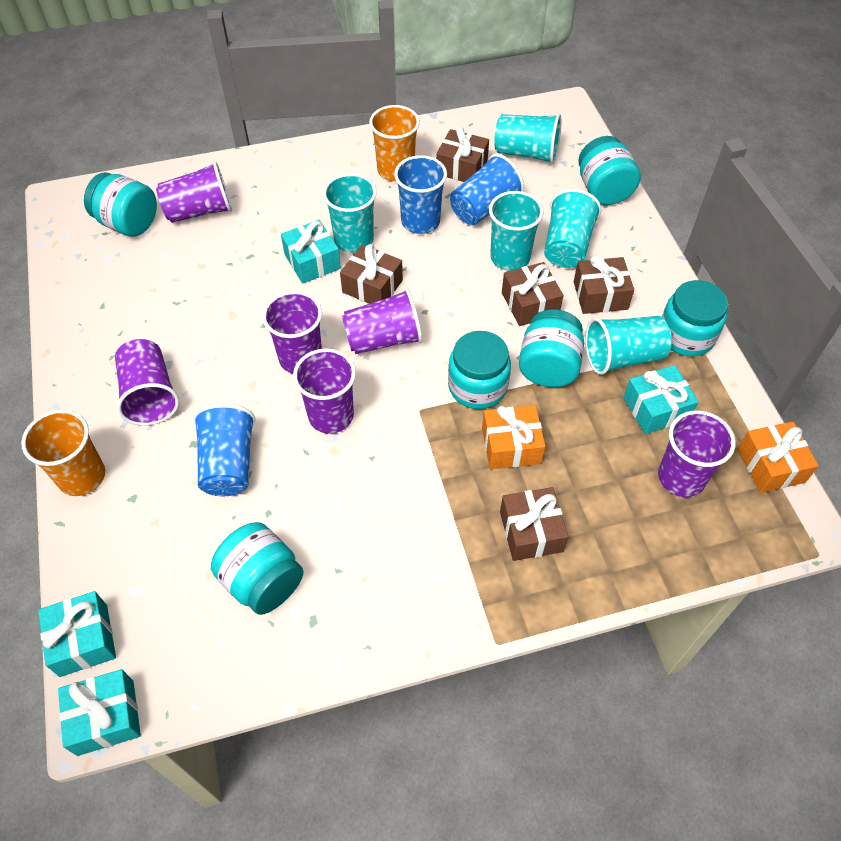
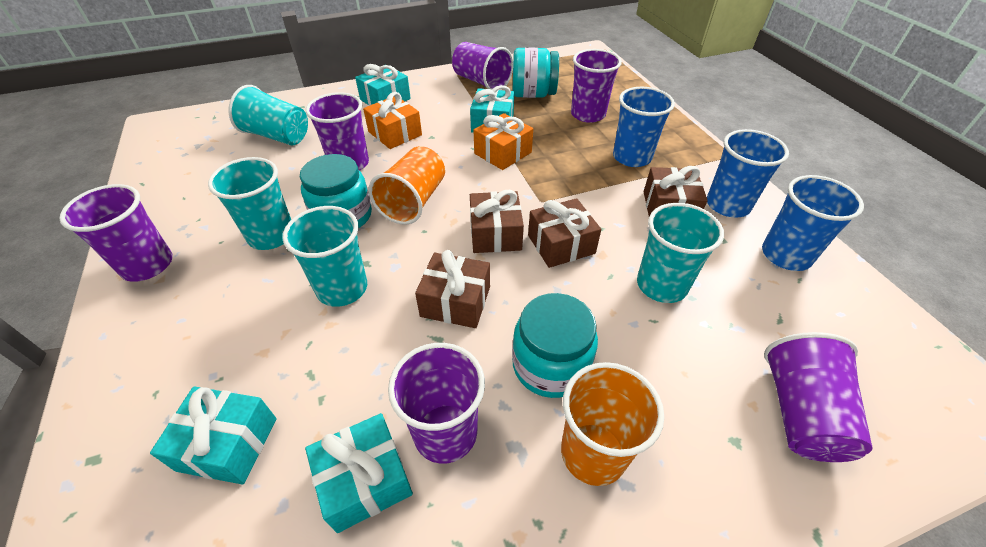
brown gift: 5 -> 4
turquoise cup: 5 -> 4
turquoise jar: 6 -> 3

